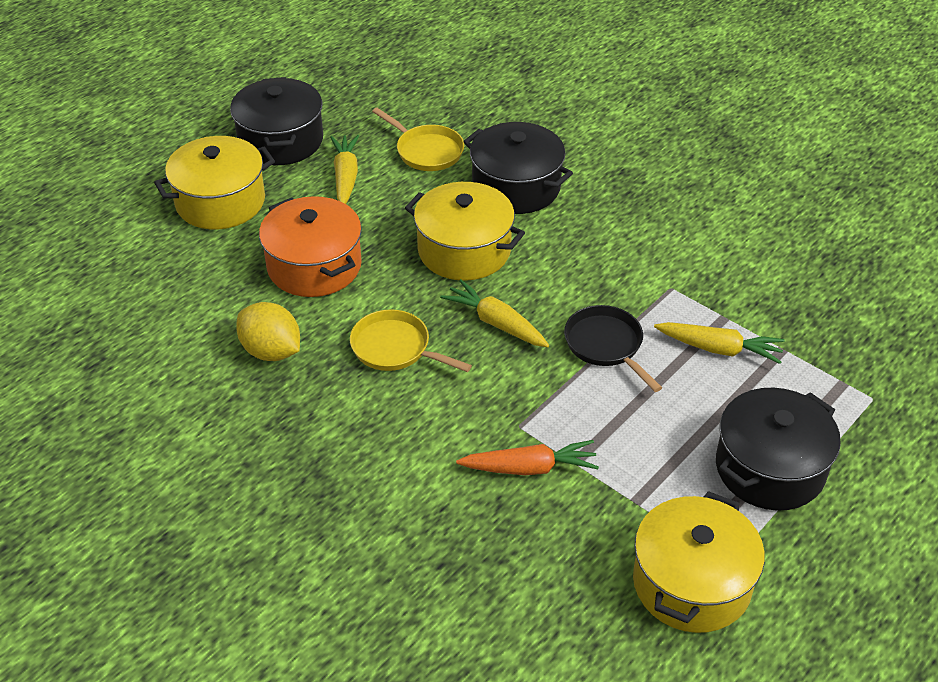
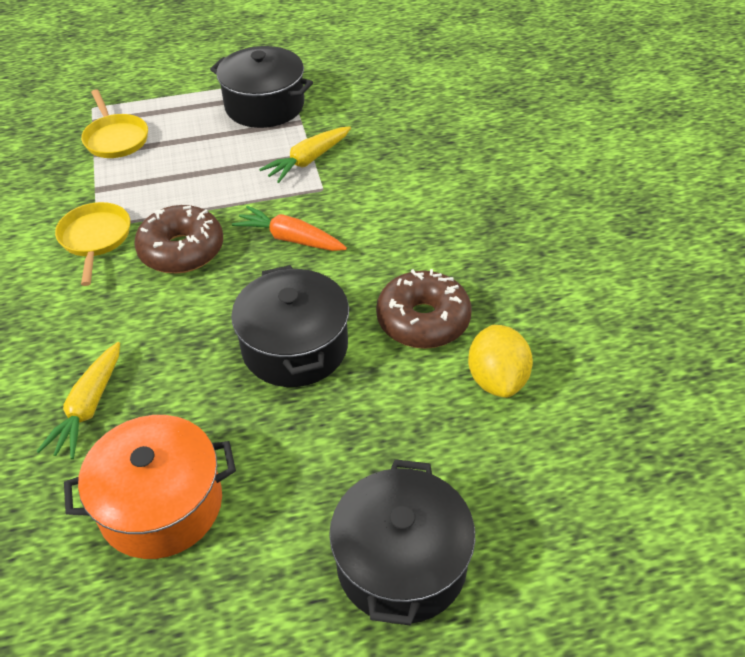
black pan: 1 -> 0
brown donut: 0 -> 2
yellow carrot: 3 -> 2
yellow pot: 3 -> 0

